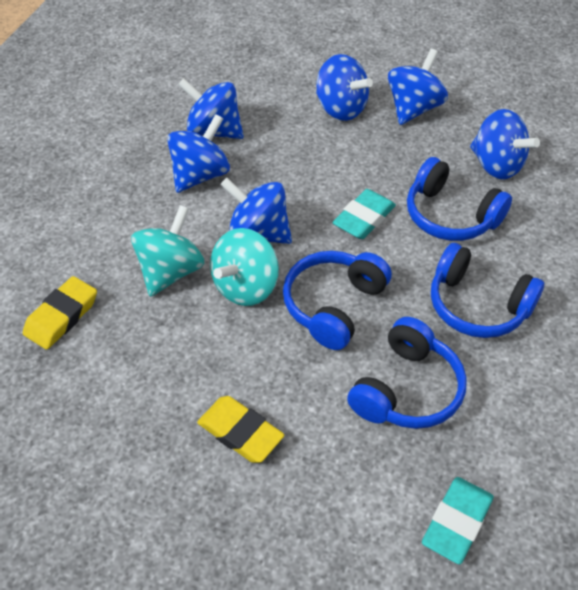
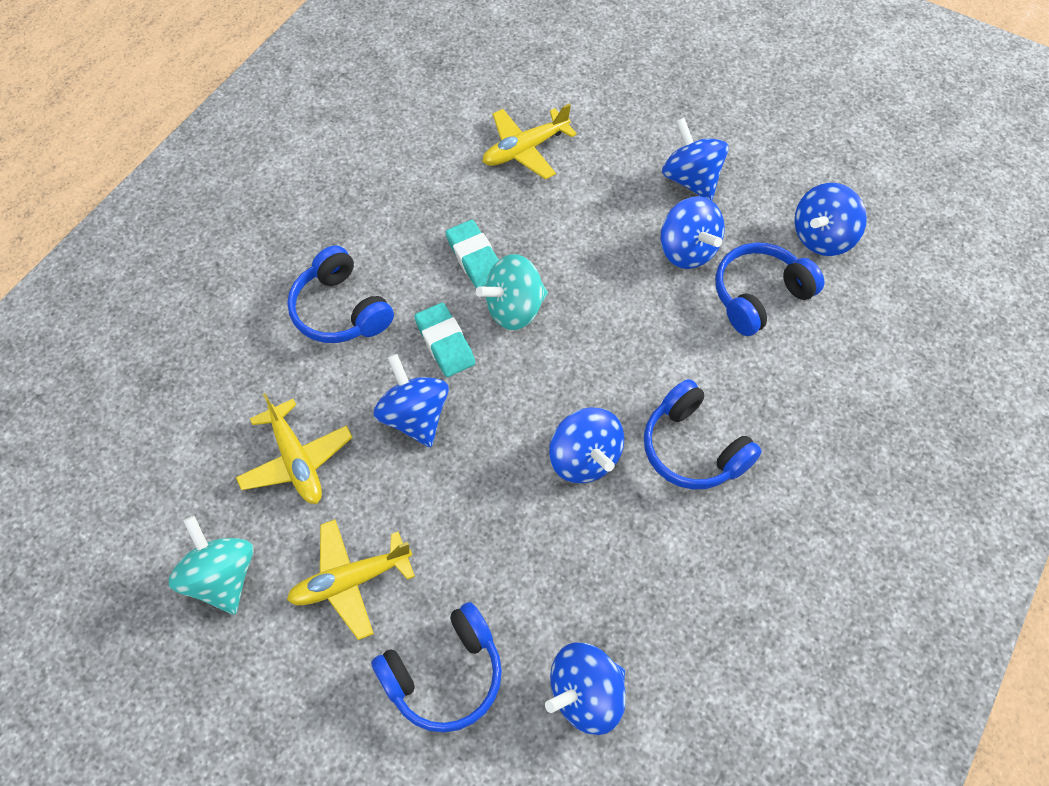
yellow eraser: 2 -> 0
yellow plane: 0 -> 3

